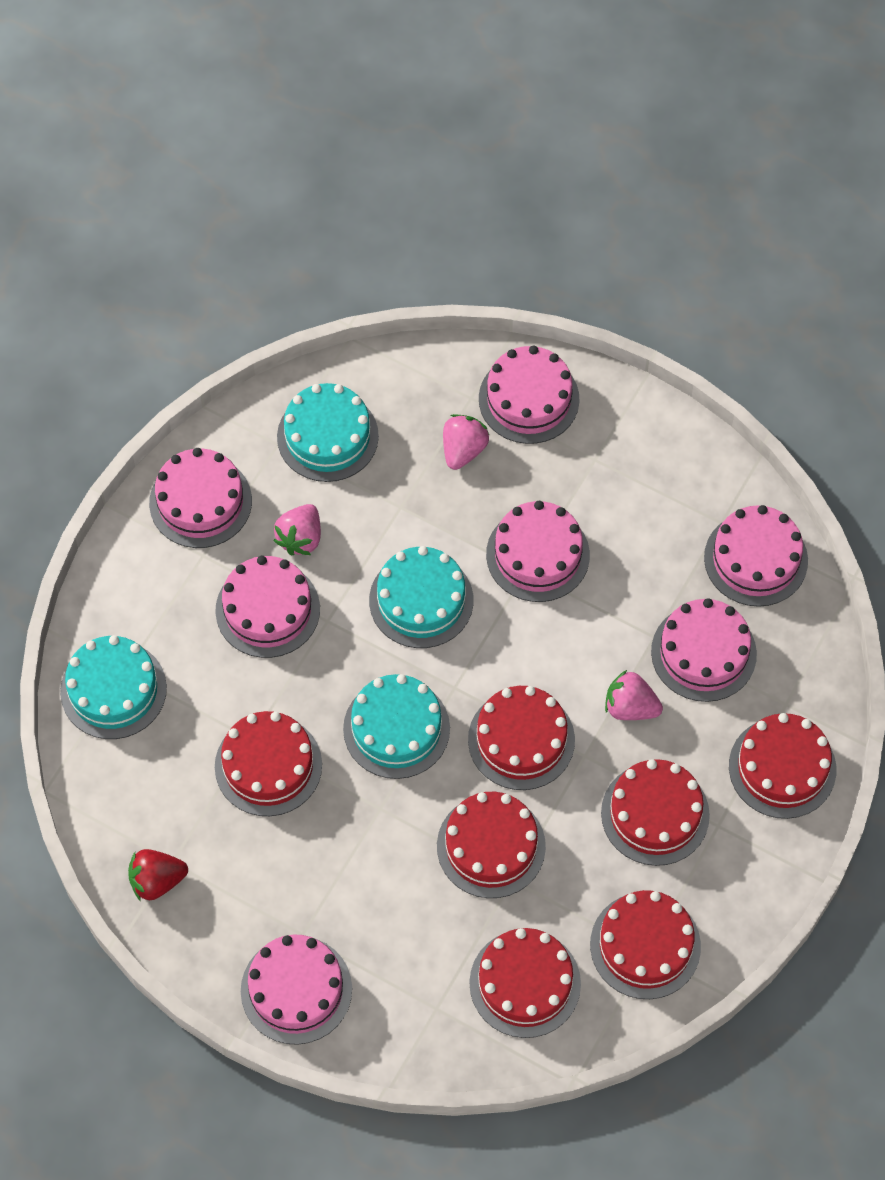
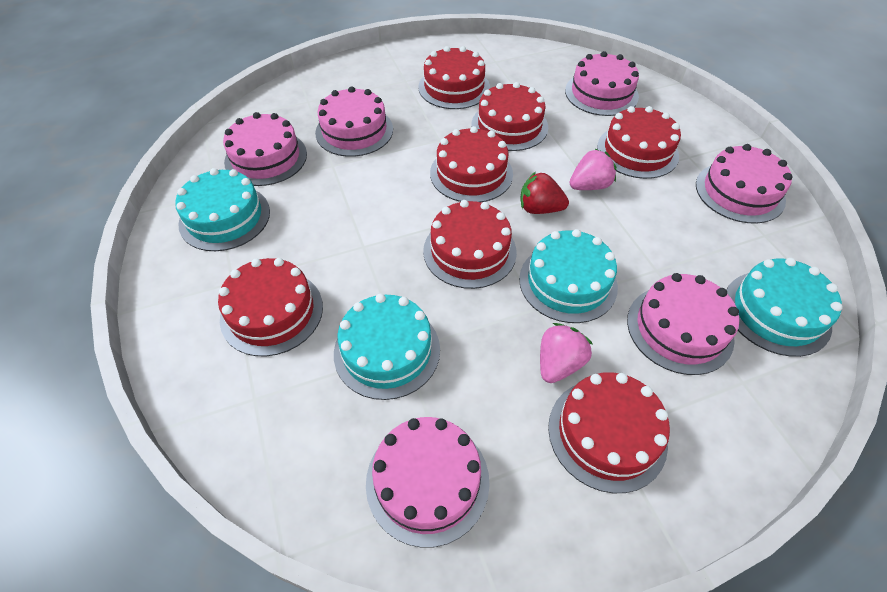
pink cake: 7 -> 6
pink strawberry: 3 -> 2

